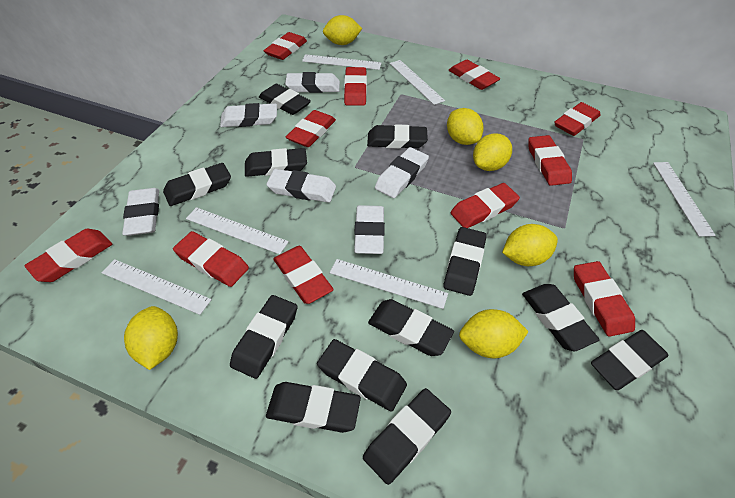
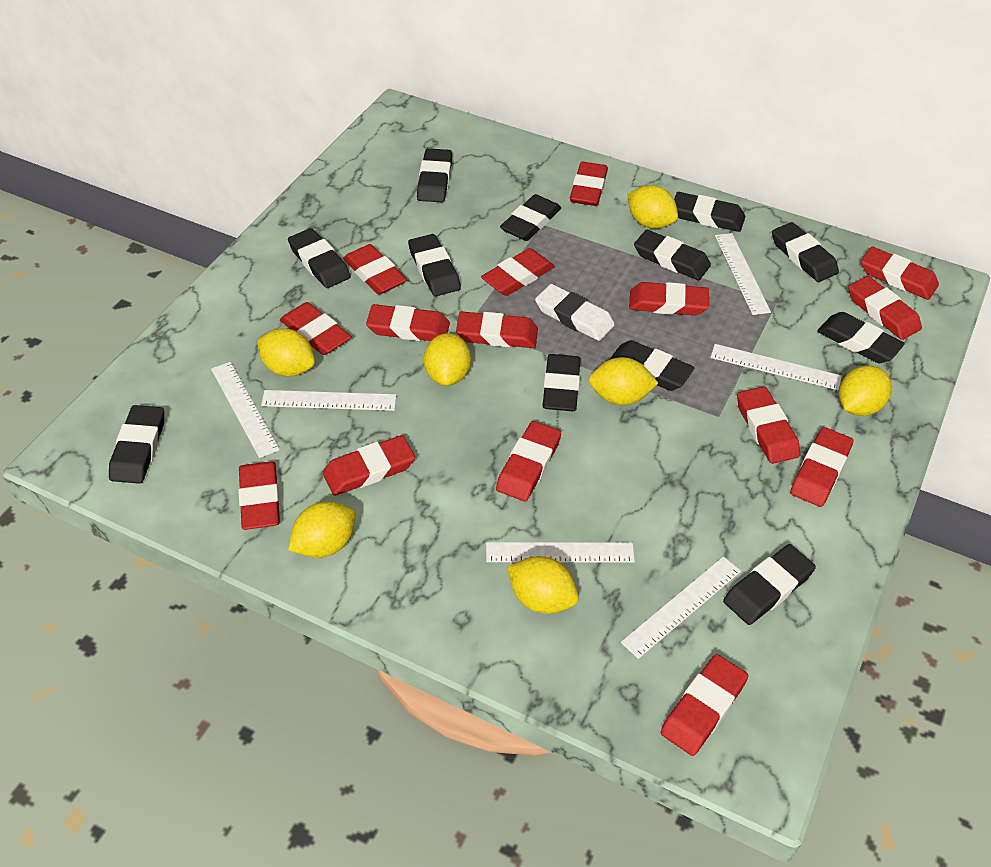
red eraser: 11 -> 15
white eraser: 6 -> 1
yellow lemon: 6 -> 7

